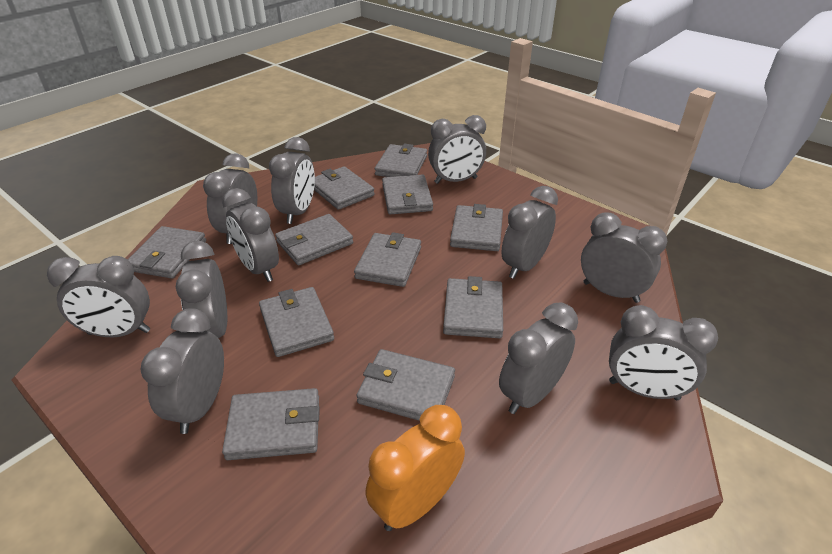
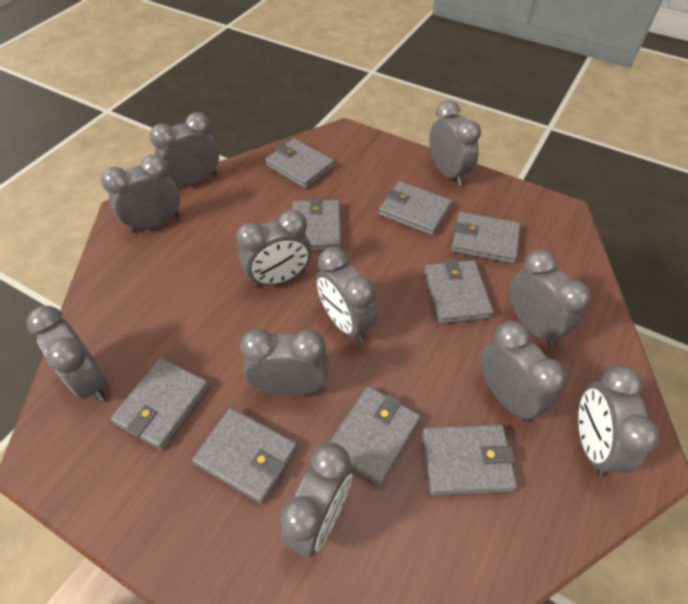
grey wallet: 11 -> 9
orange clock: 1 -> 0

